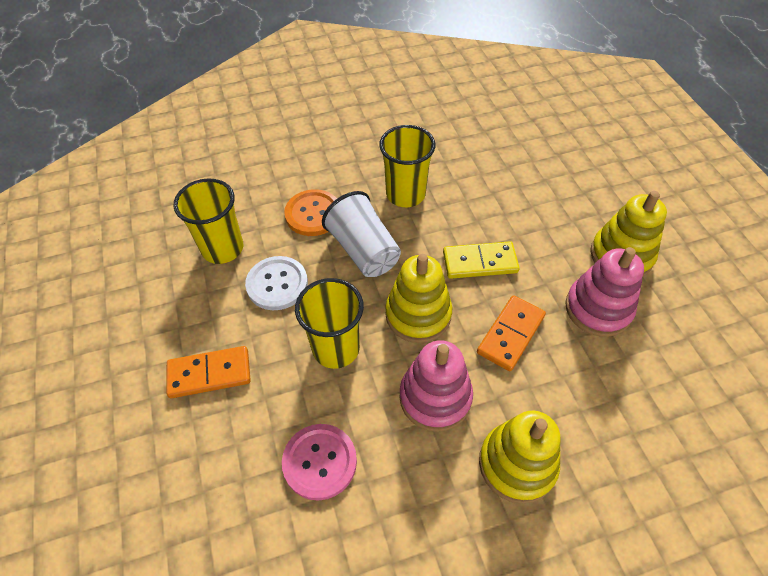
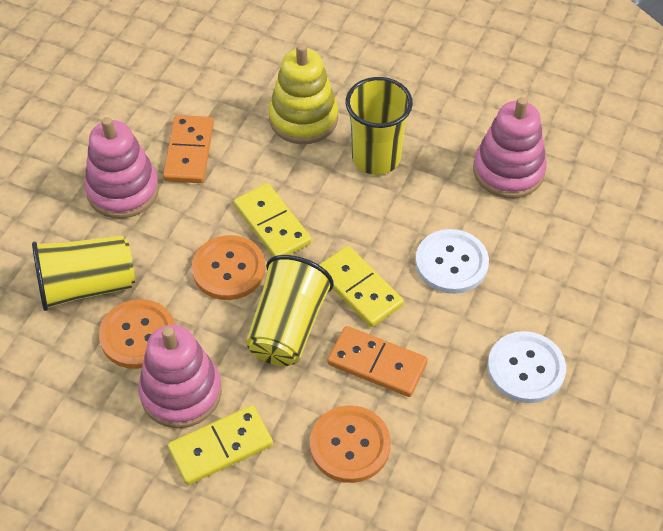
orange button: 1 -> 3
pink button: 1 -> 0
pink stacking toy: 2 -> 3
white button: 1 -> 2
white cup: 1 -> 0
yellow domino: 1 -> 3
yellow stacking toy: 3 -> 1

